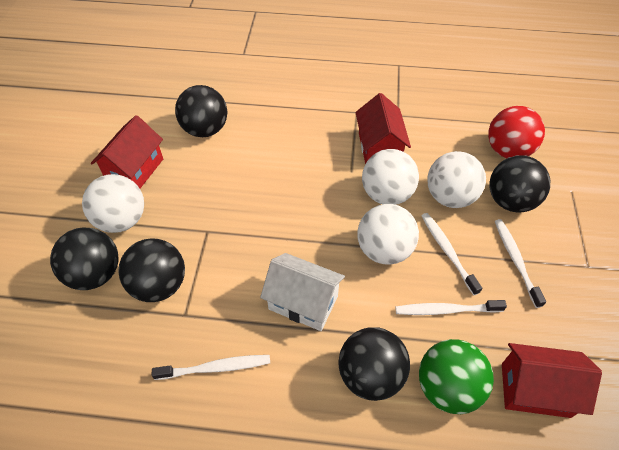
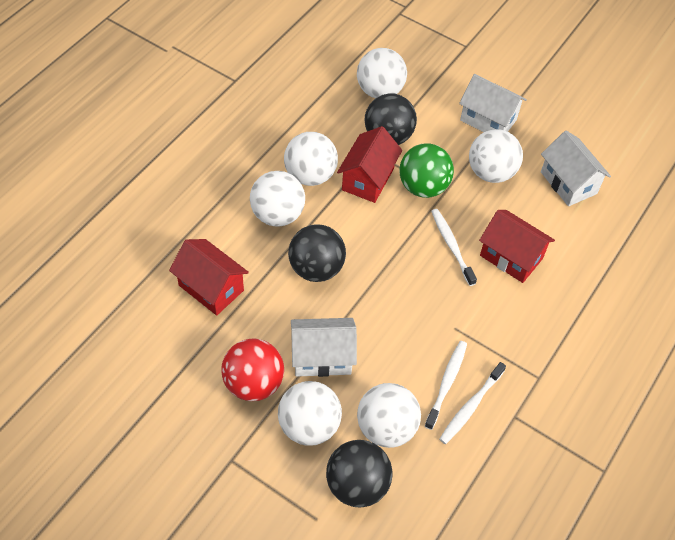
black ball: 5 -> 3
white ball: 4 -> 6
white house: 1 -> 3
white toothbrush: 4 -> 3

